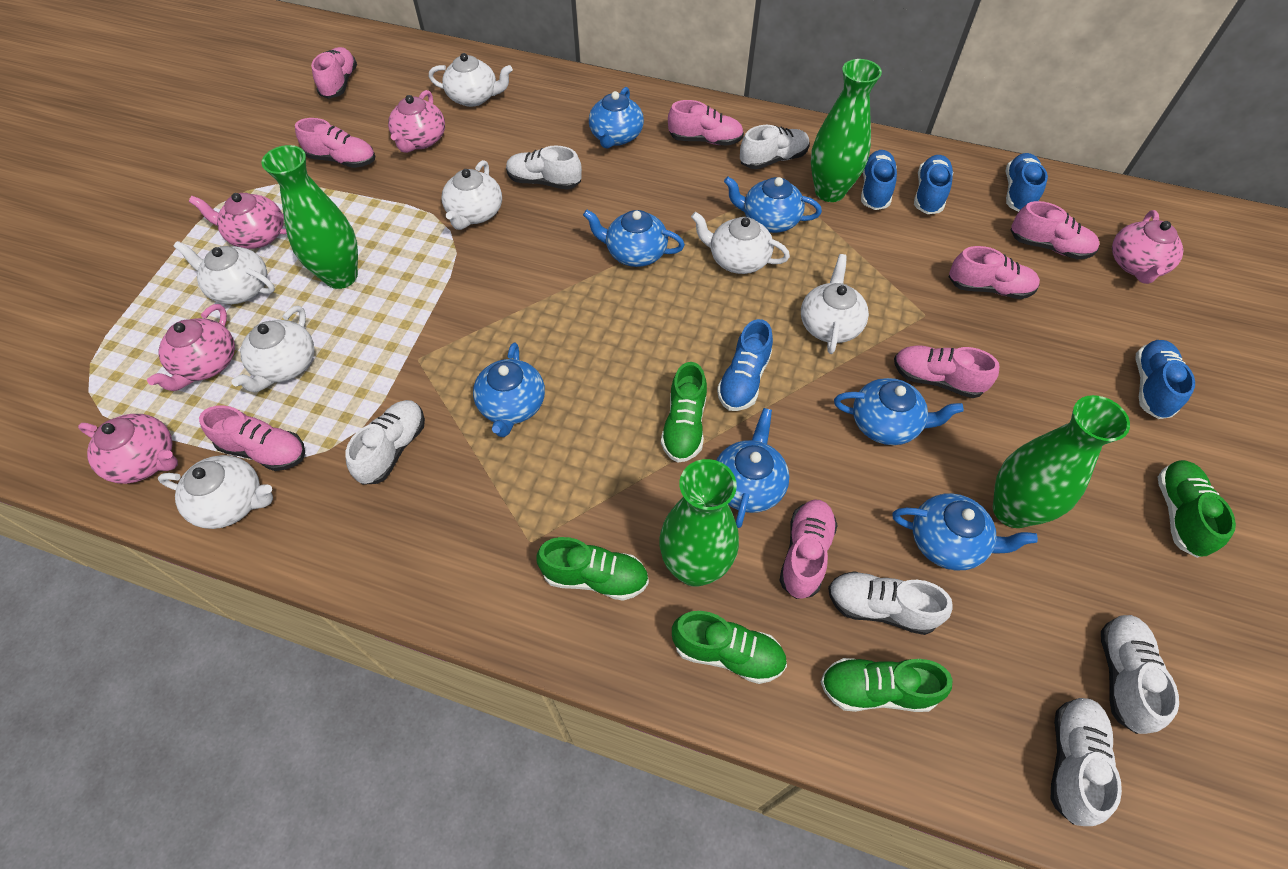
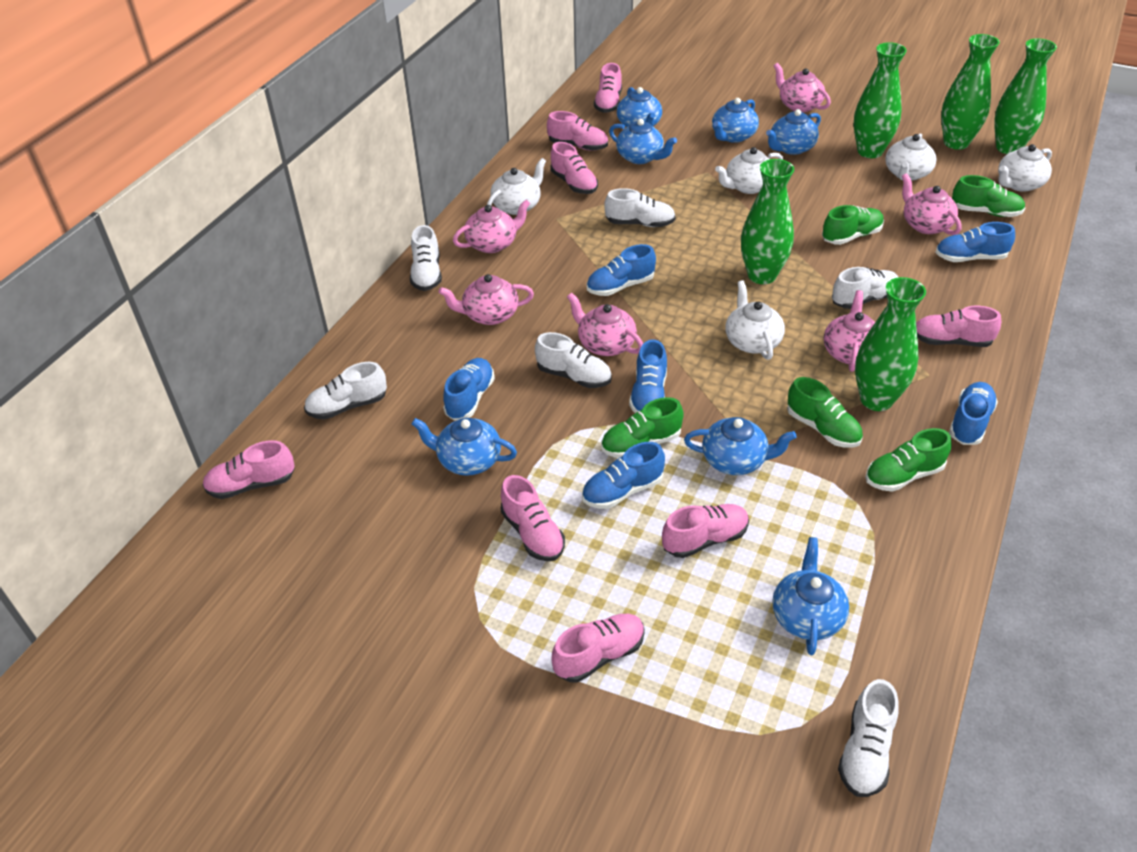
blue shoe: 5 -> 6
green vase: 4 -> 5
pink teapot: 5 -> 6
white teapot: 7 -> 5

